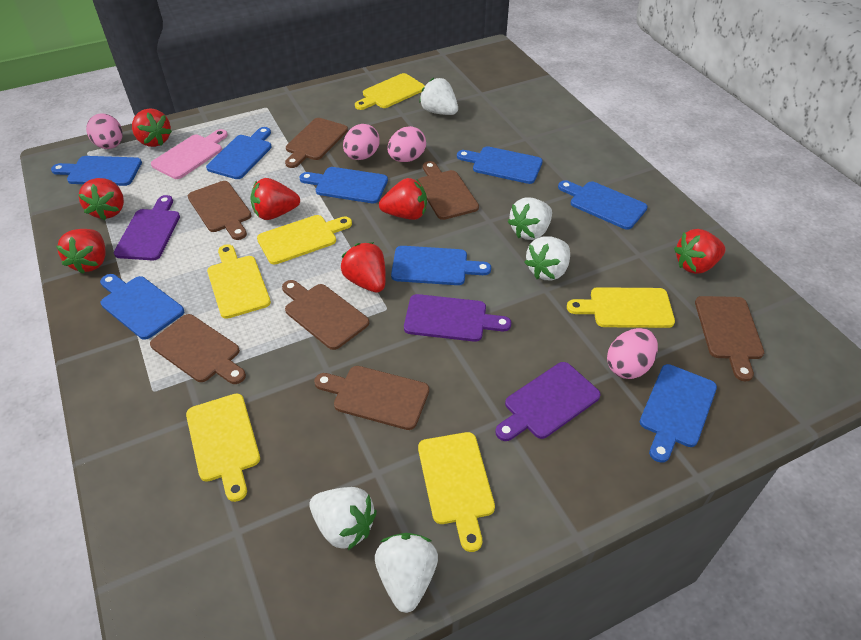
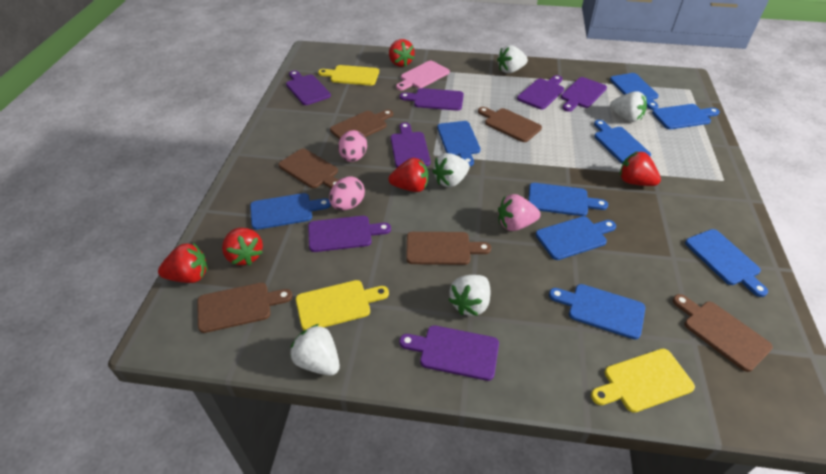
blue cutting board: 8 -> 9
brown cutting board: 7 -> 6
pink egg: 4 -> 2
pink strawberry: 0 -> 1
purple cutting board: 3 -> 7
red strawberry: 7 -> 5
yellow cutting board: 6 -> 3

